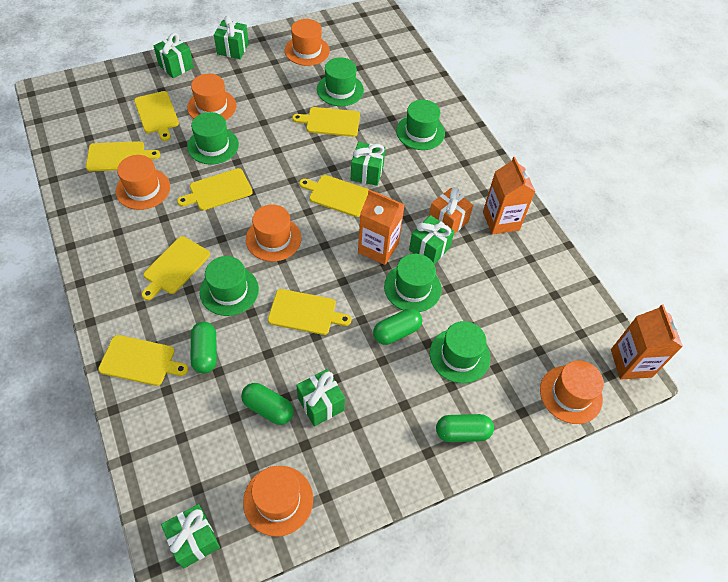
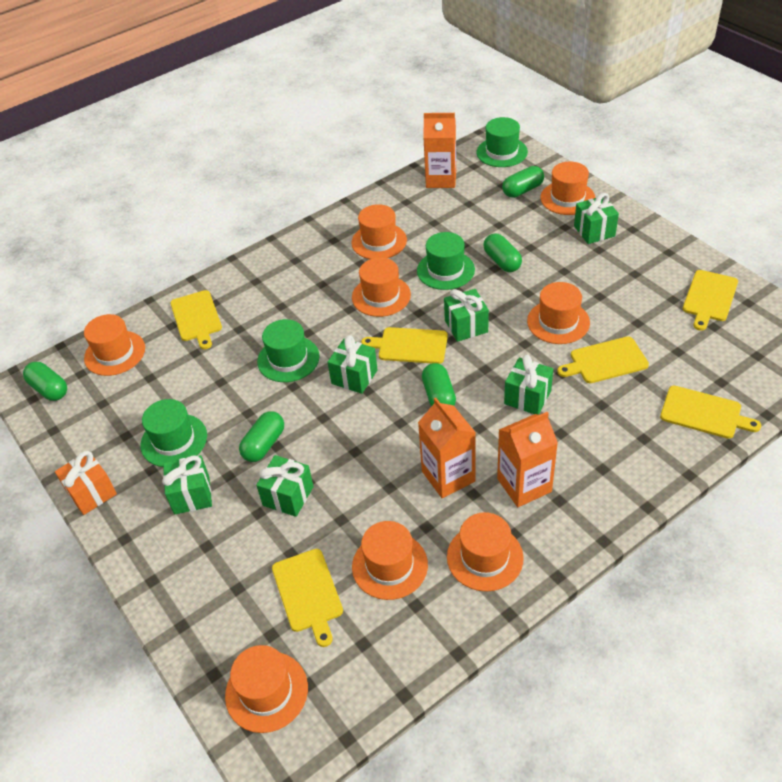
green capsule: 4 -> 5
green hat: 6 -> 4
orange hat: 6 -> 8
yellow cutting board: 8 -> 6

